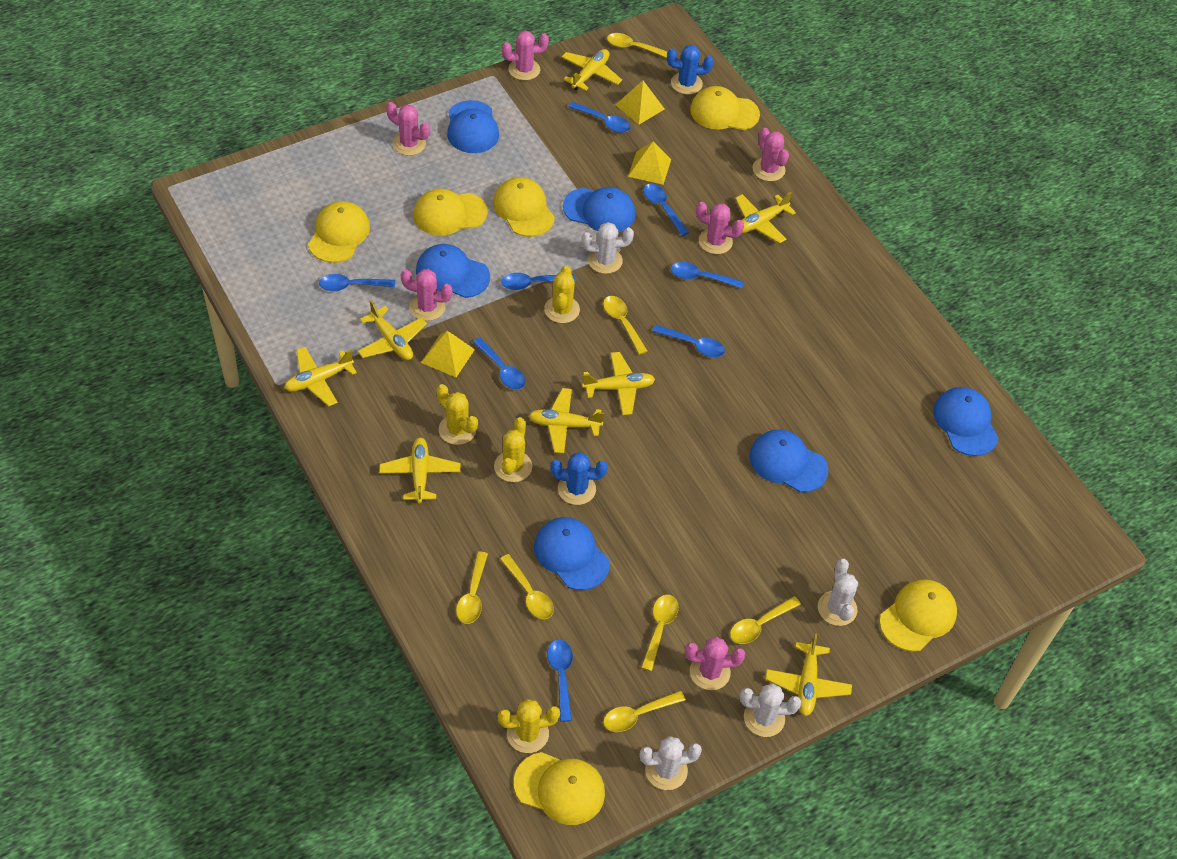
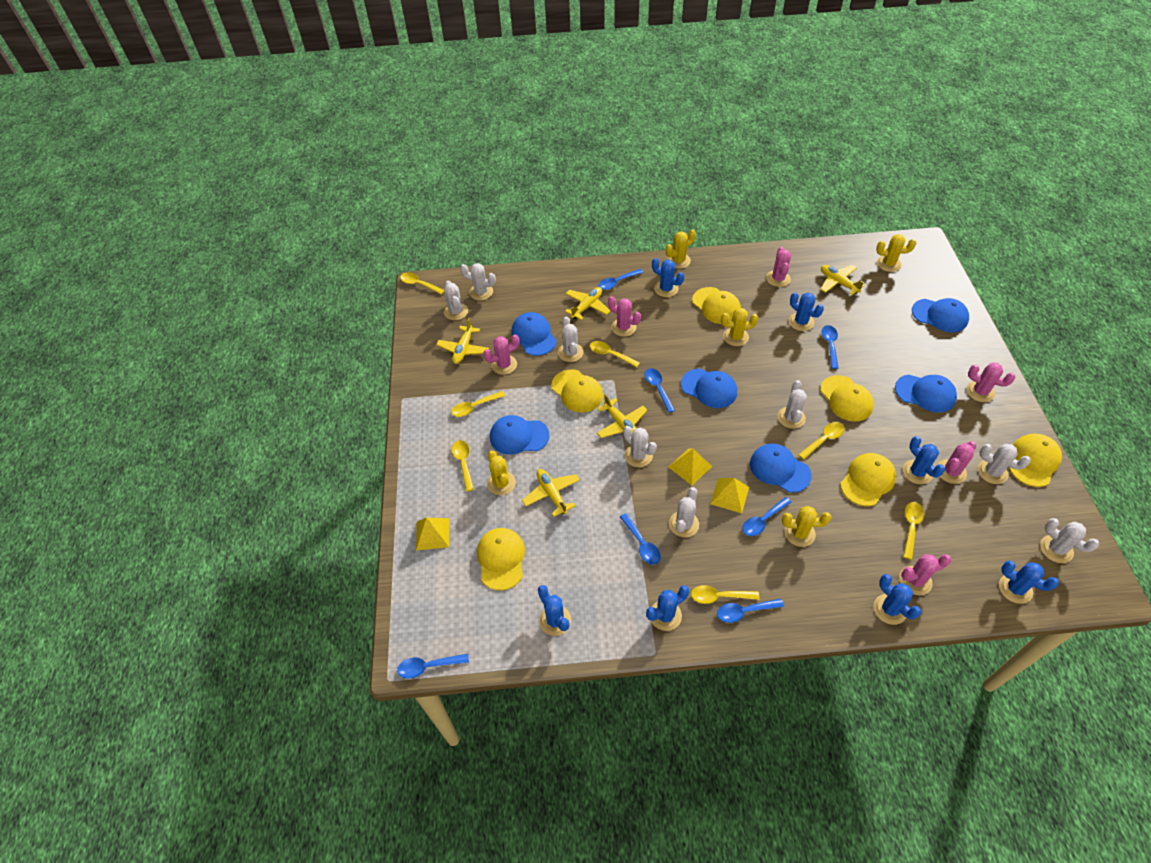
blue cactus: 2 -> 7
blue spoon: 8 -> 7
white cactus: 4 -> 8
yellow cactus: 4 -> 5
yellow plane: 8 -> 5

